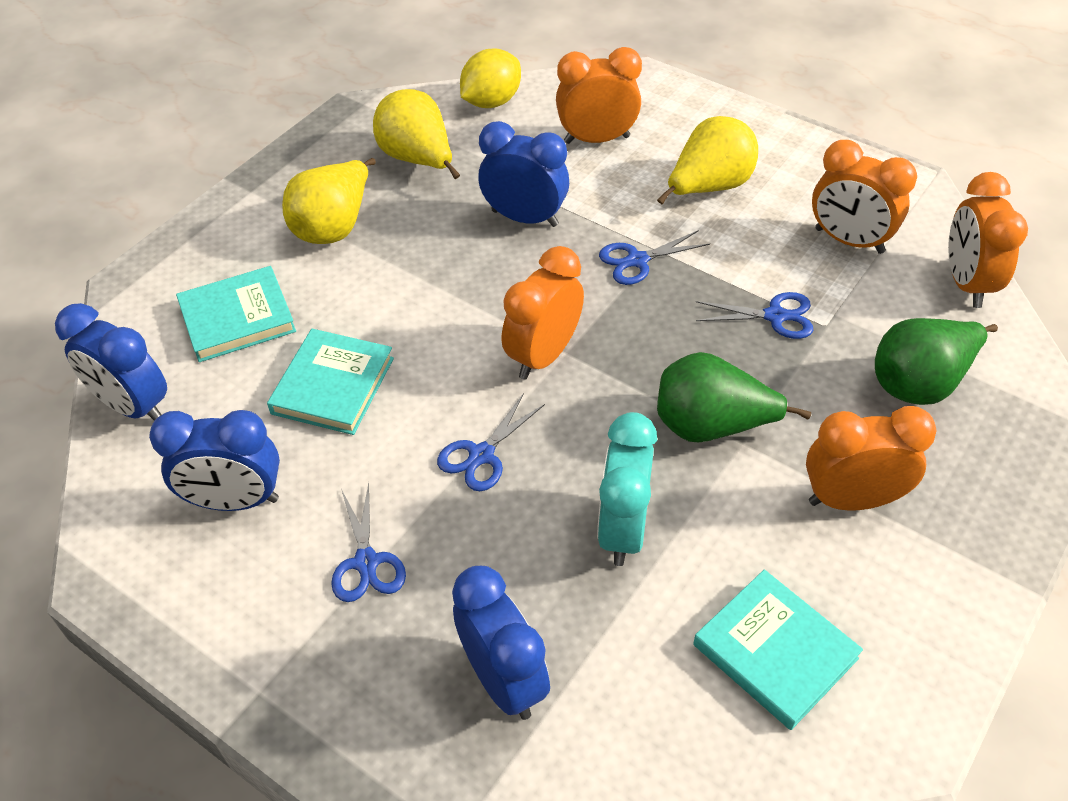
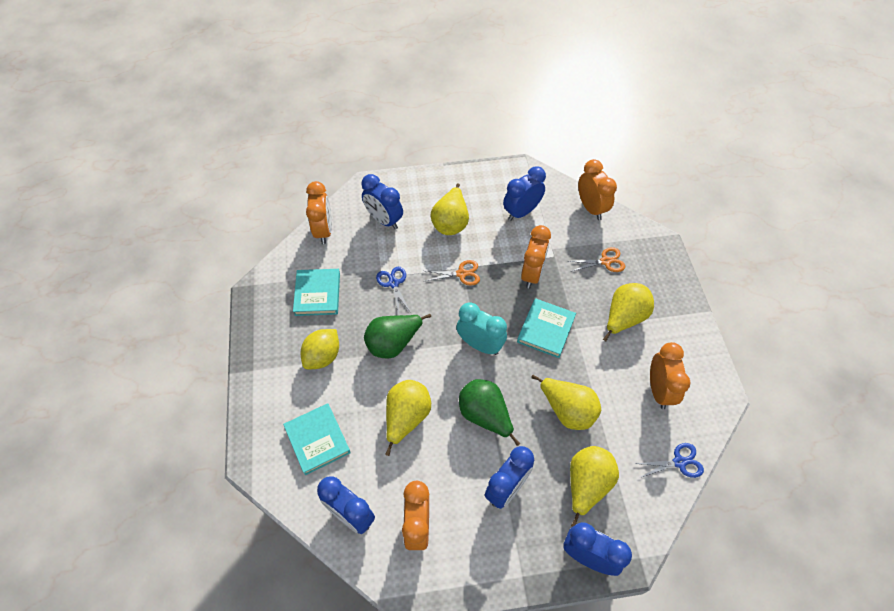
blue clock: 4 -> 5
blue scissors: 4 -> 2
orange scissors: 0 -> 2
yellow pear: 3 -> 5

